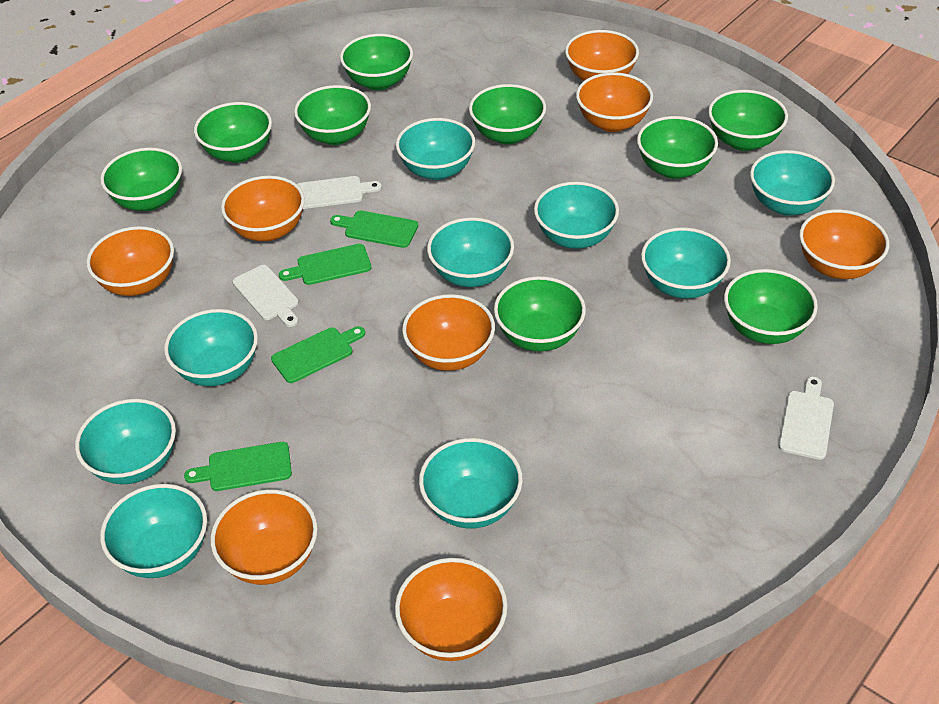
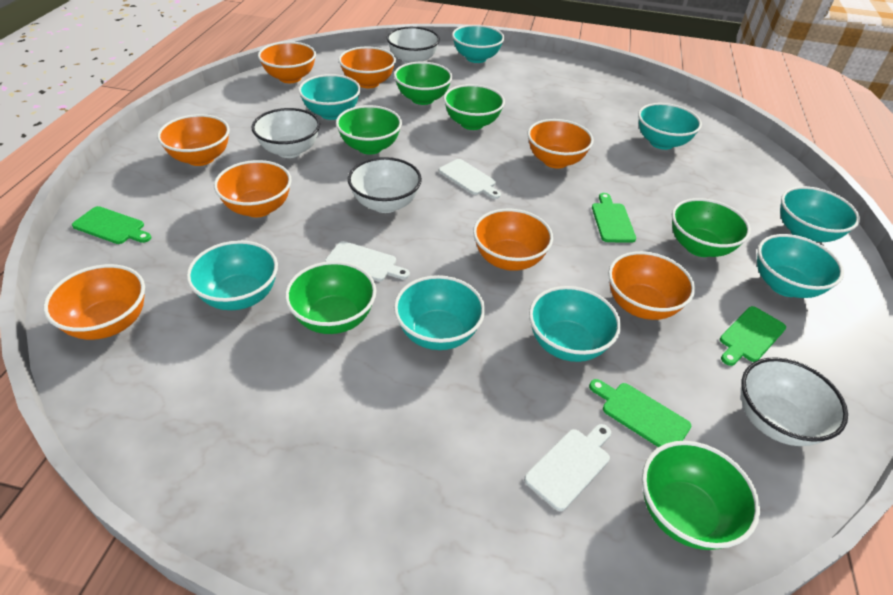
green bowl: 9 -> 6
turquoise bowl: 9 -> 8
white bowl: 0 -> 4

